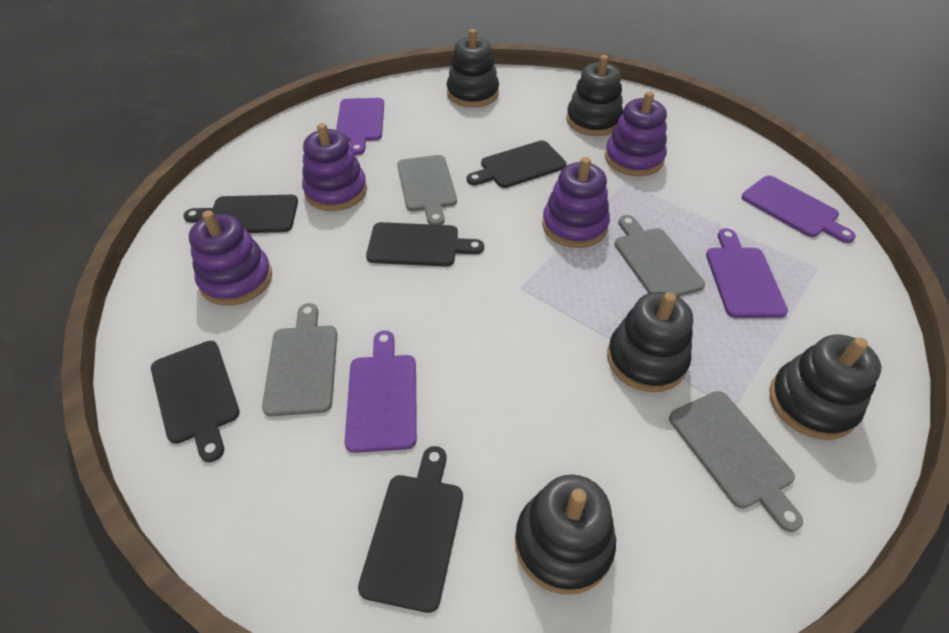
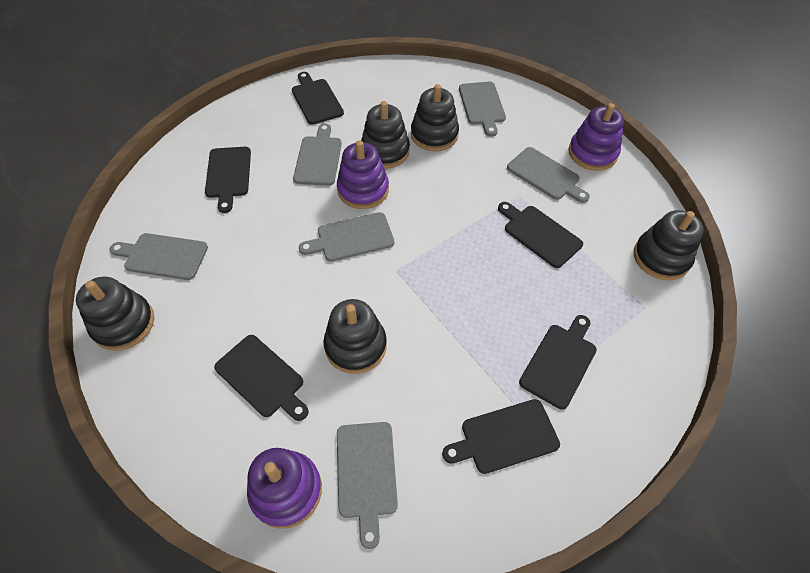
black cutting board: 5 -> 6
grey cutting board: 4 -> 6
purple cutting board: 4 -> 0
purple stacking toy: 4 -> 3

